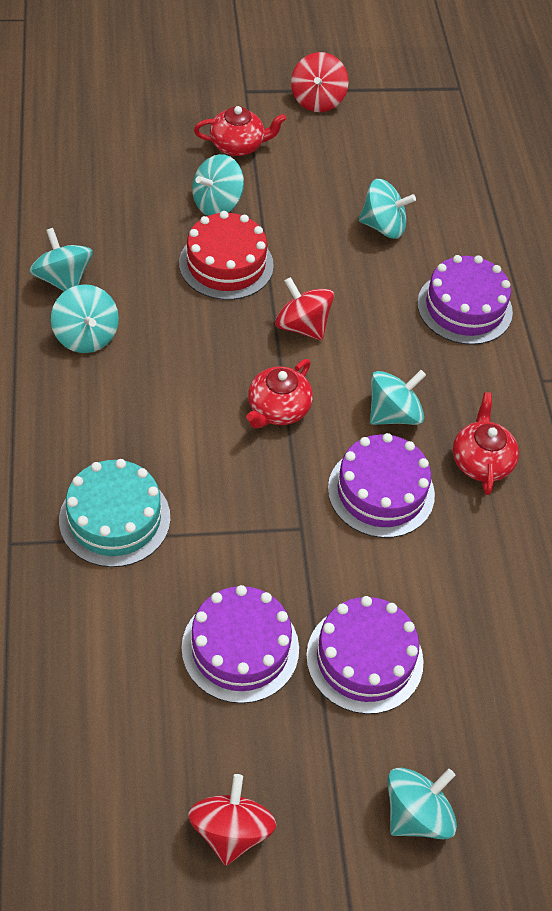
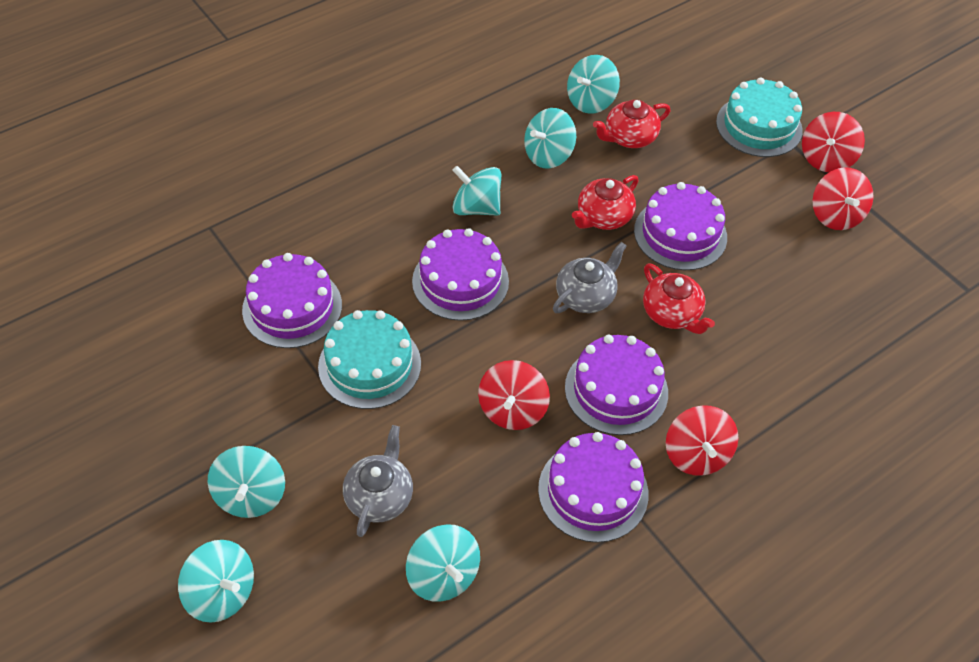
grey teapot: 0 -> 2
purple cake: 4 -> 5
red cake: 1 -> 0
red spinning top: 3 -> 4
turquoise cake: 1 -> 2

